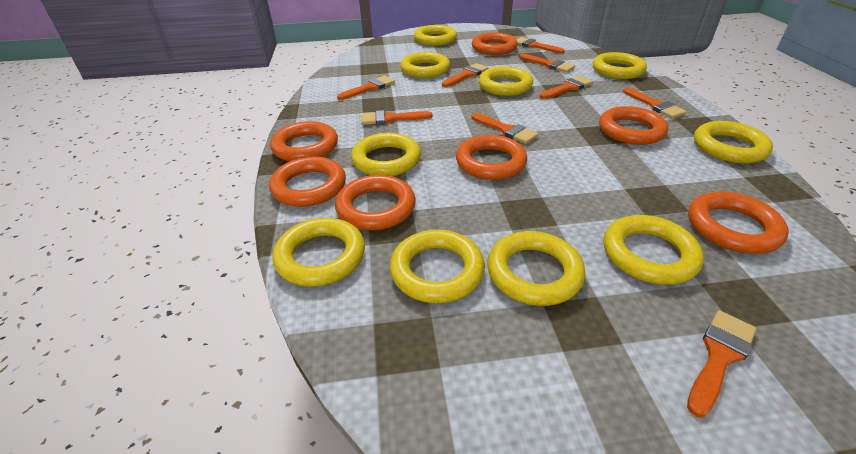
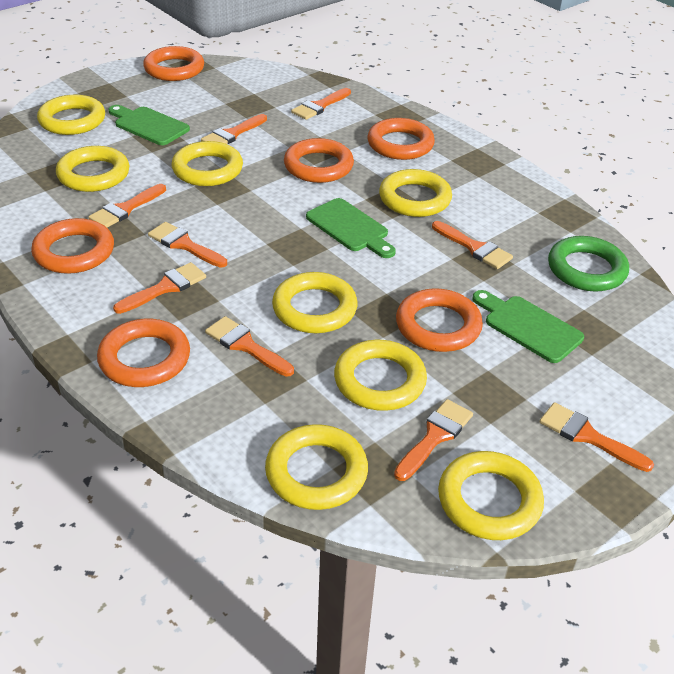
green cutting board: 0 -> 3
green ring: 0 -> 1
orange ring: 7 -> 6
yellow ring: 10 -> 8

